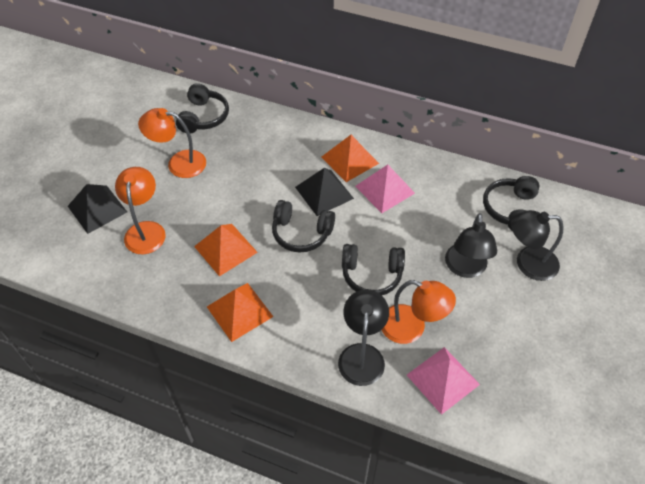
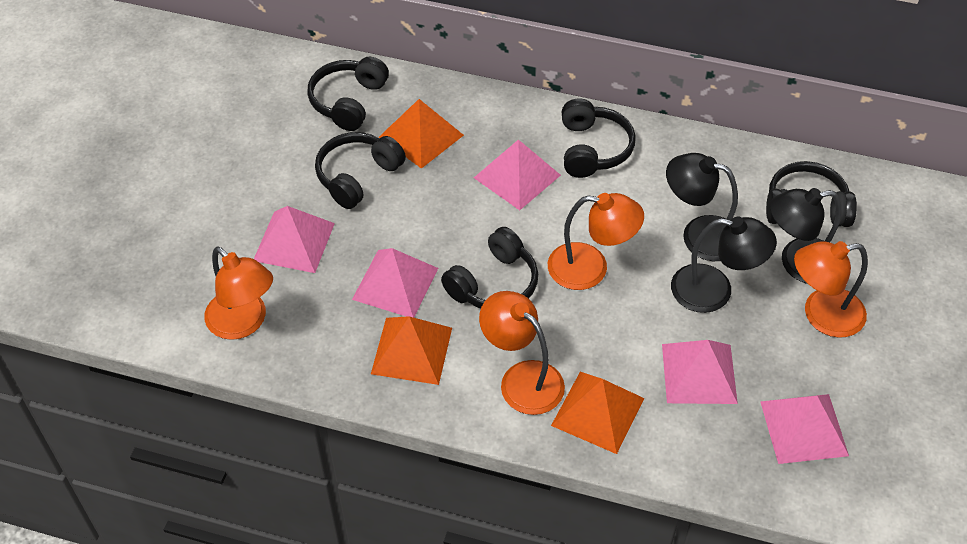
black headphones: 4 -> 5
black pyramid: 2 -> 0
orange lamp: 3 -> 4
pink pyramid: 2 -> 5

